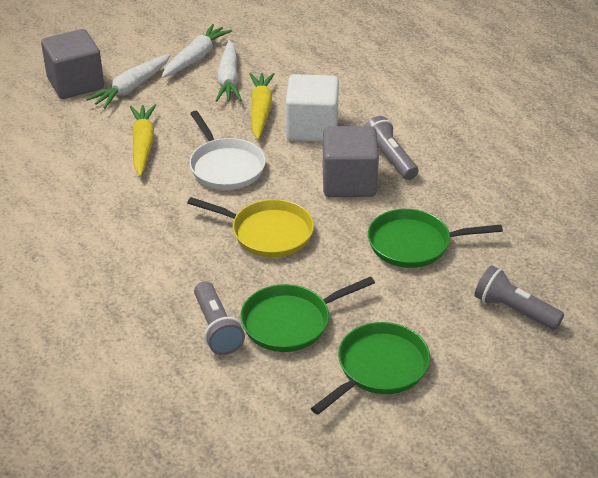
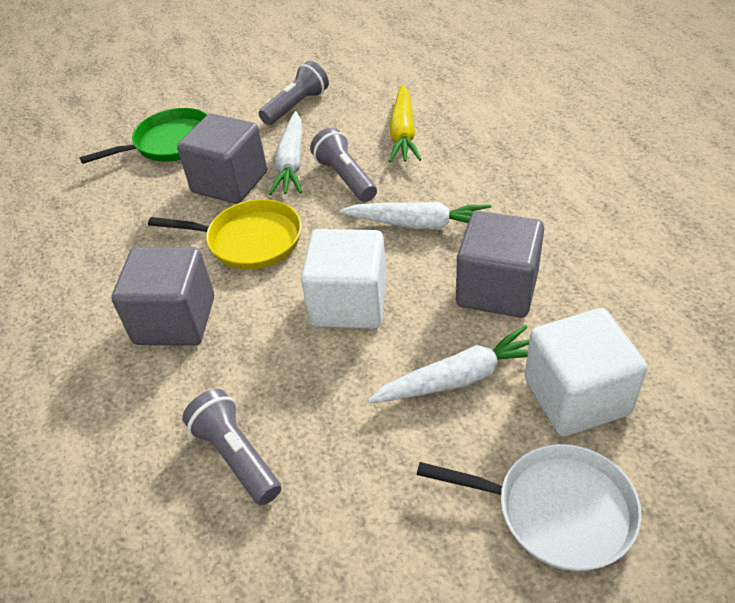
green pan: 3 -> 1
grey cube: 2 -> 3
white cube: 1 -> 2
yellow carrot: 2 -> 1

